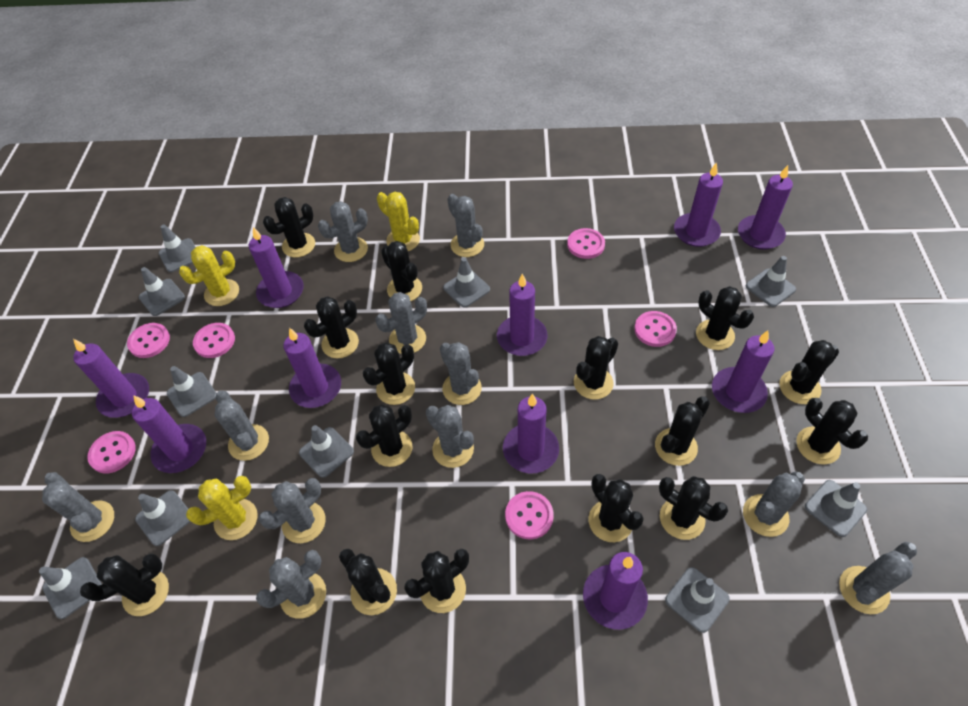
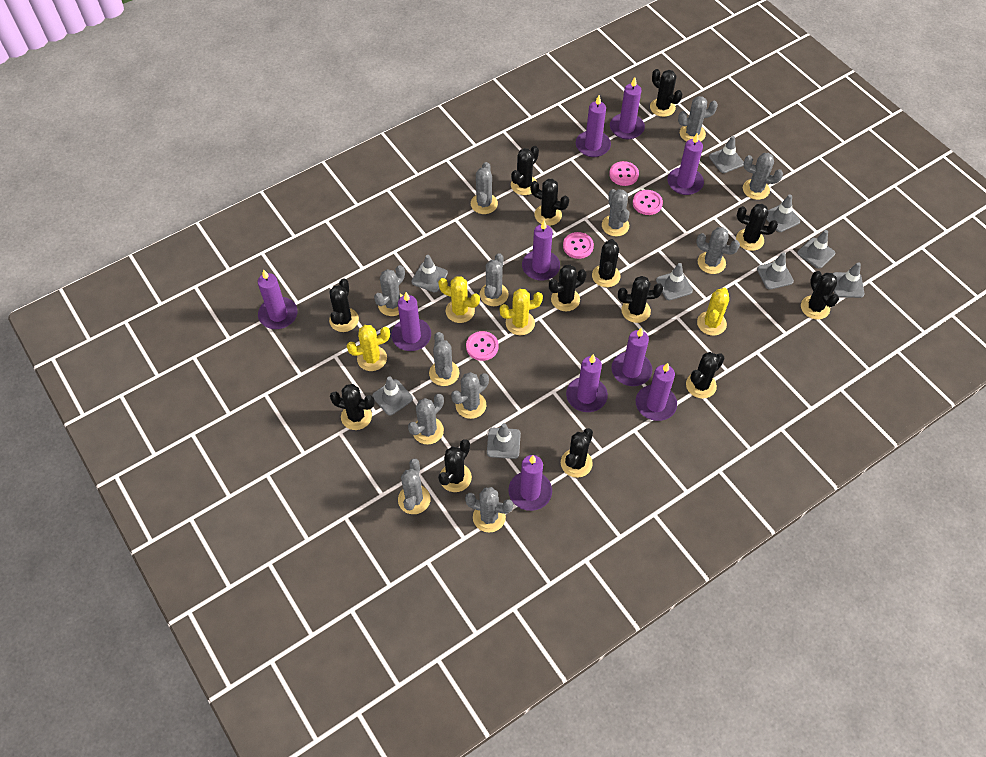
black cactus: 15 -> 13
grey cactus: 11 -> 12
grey traffic cone: 10 -> 9
pink button: 6 -> 4
yellow cactus: 3 -> 4

